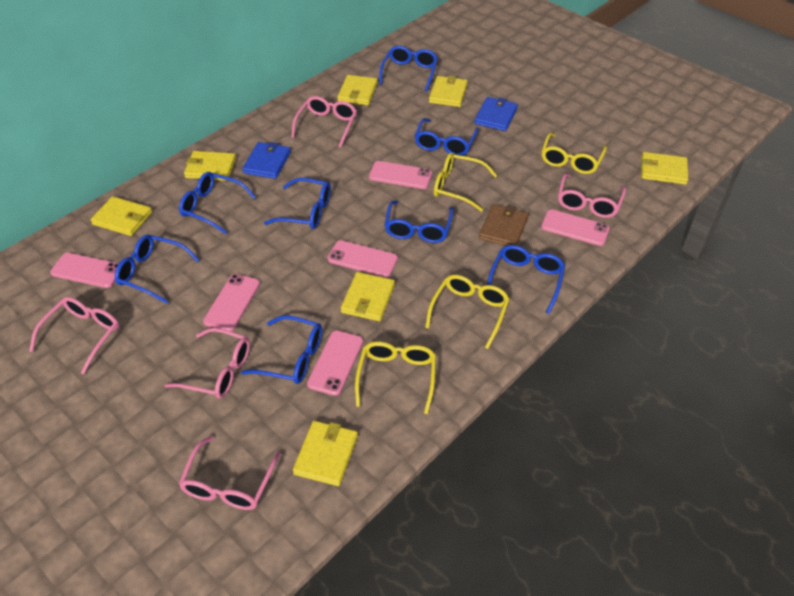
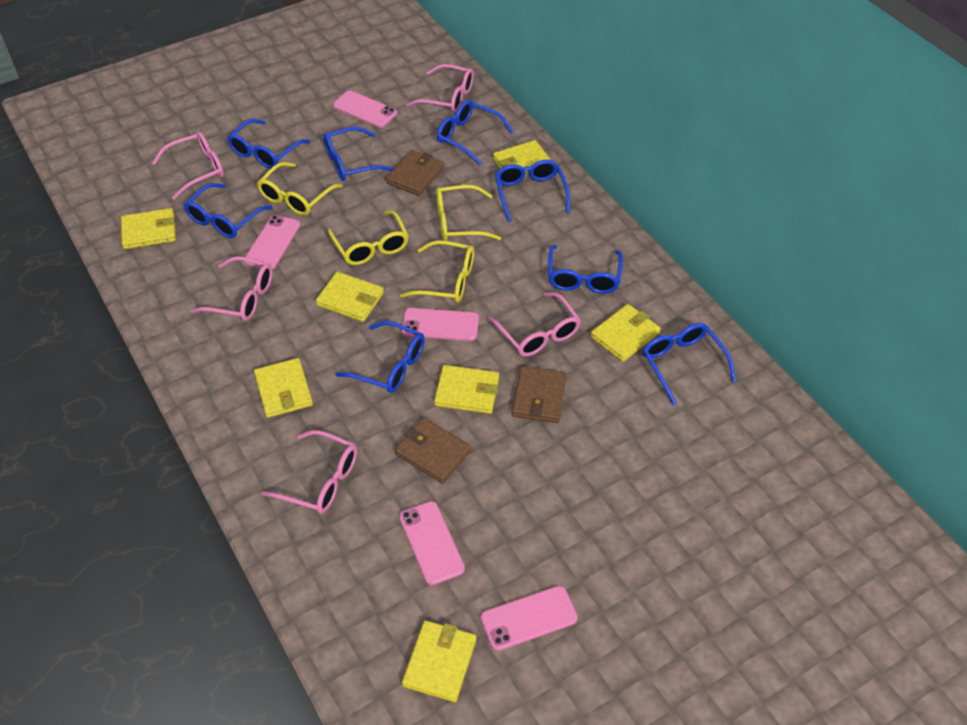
blue wallet: 2 -> 0
brown wallet: 1 -> 3
pink phone: 6 -> 5

